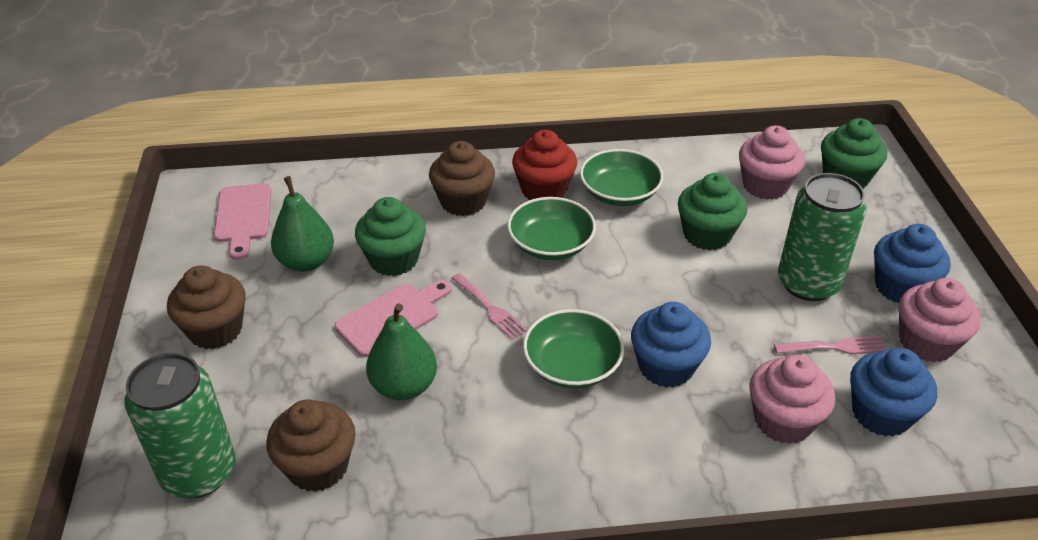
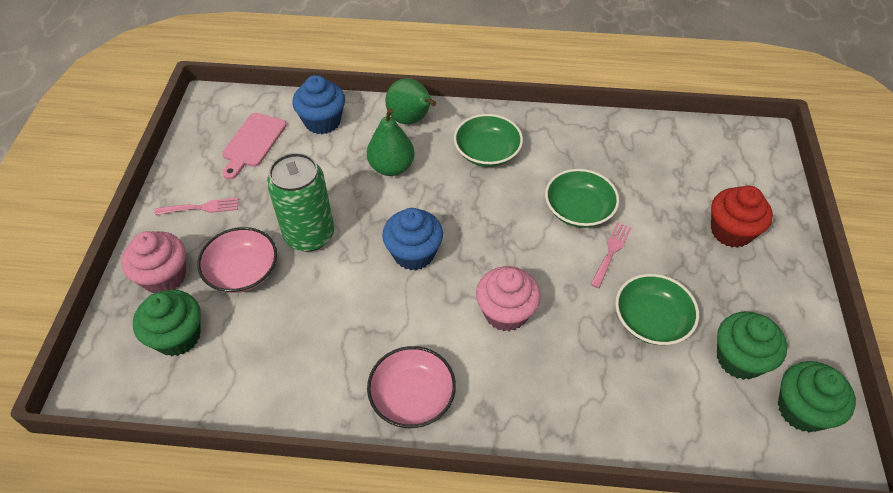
blue cupcake: 3 -> 2
brown cupcake: 3 -> 0
green can: 2 -> 1
pink bowl: 0 -> 2
pink cupcake: 3 -> 2
pink cutting board: 2 -> 1

